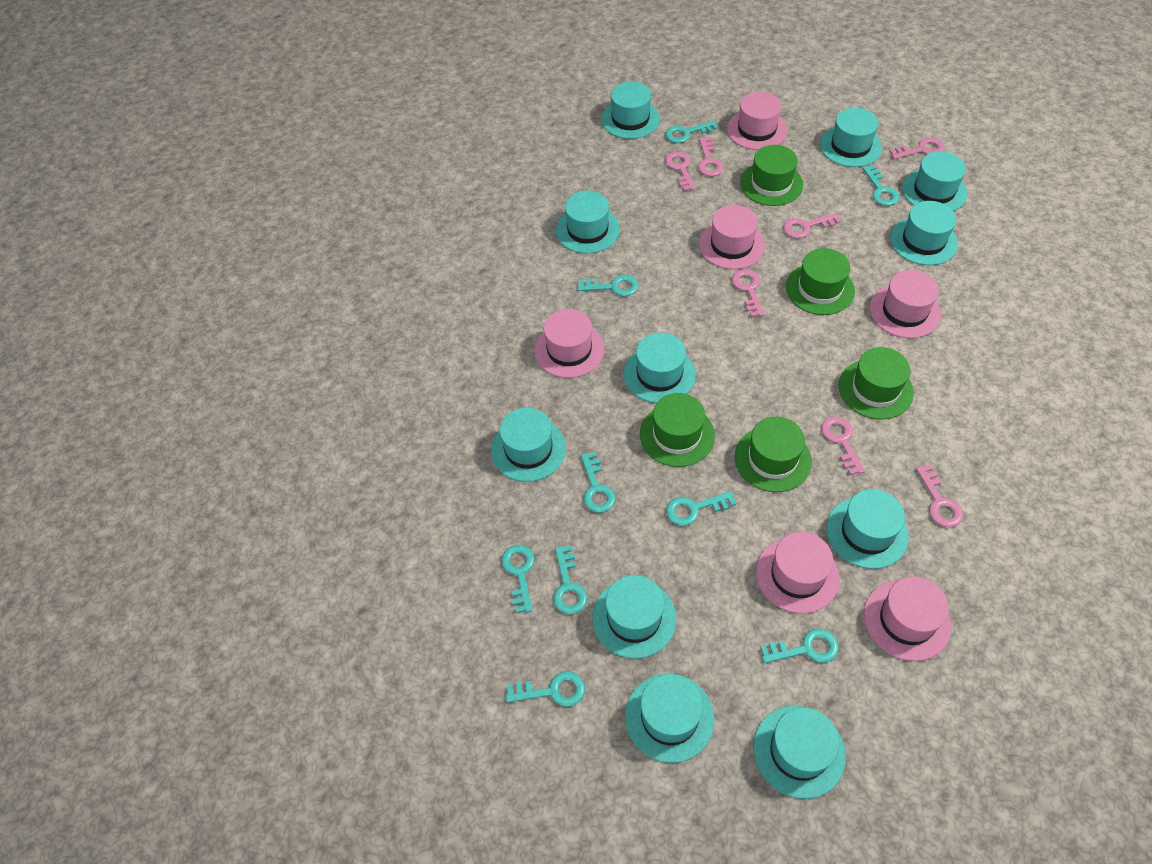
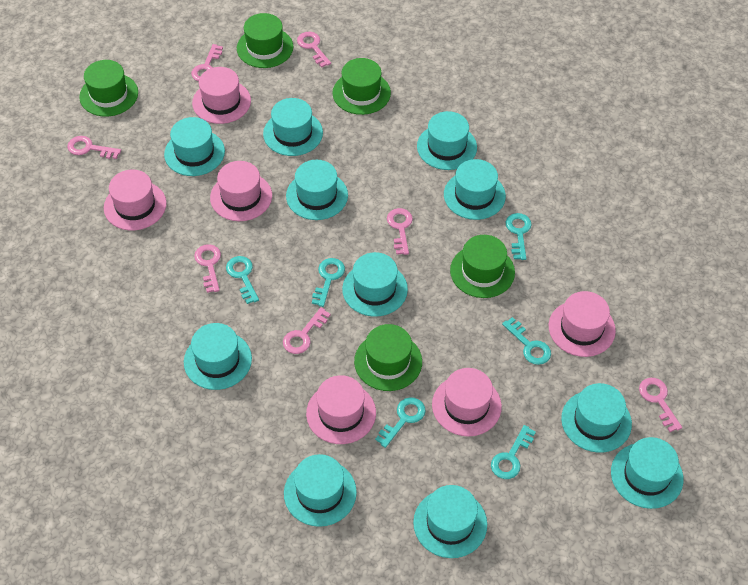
turquoise key: 9 -> 6

